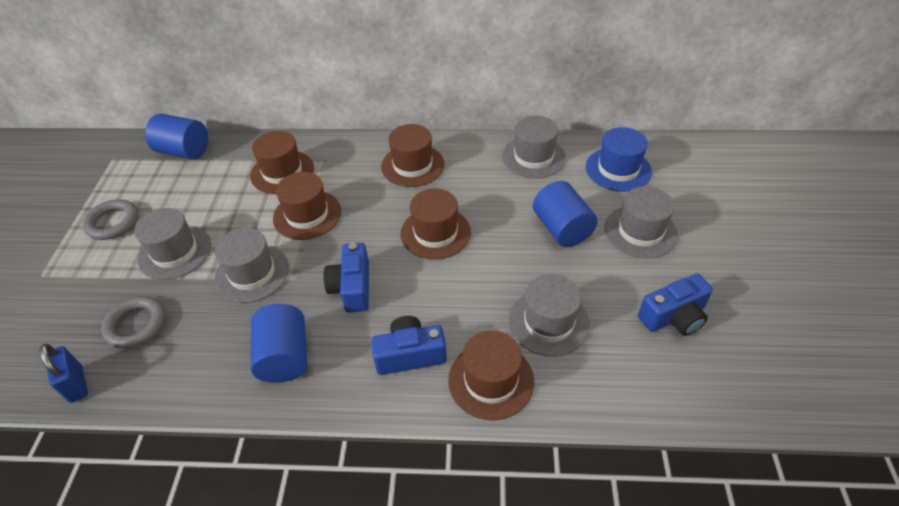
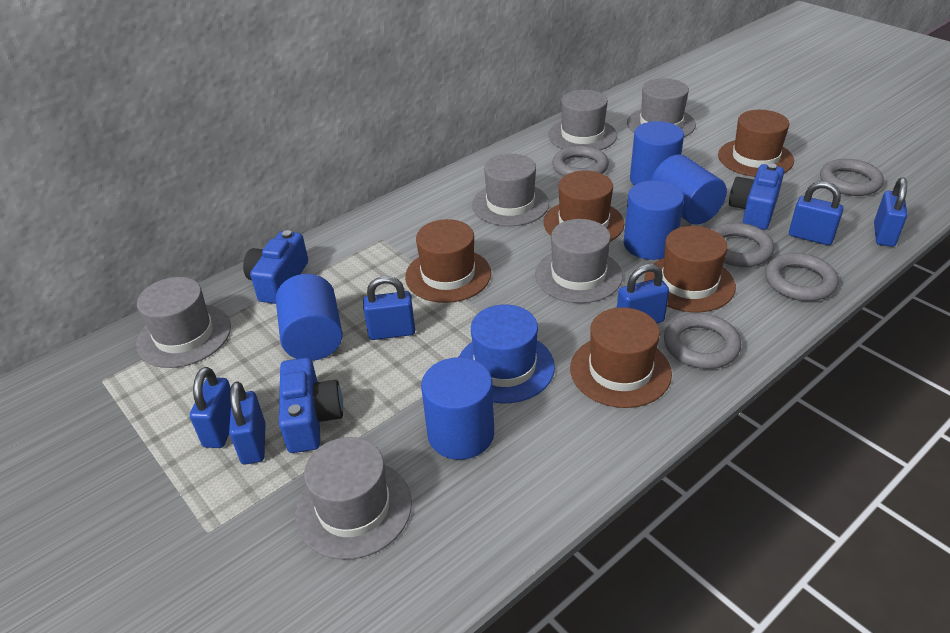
blue cylinder: 3 -> 5
blue padlock: 1 -> 6
grey hat: 5 -> 6
grey ring: 2 -> 5

